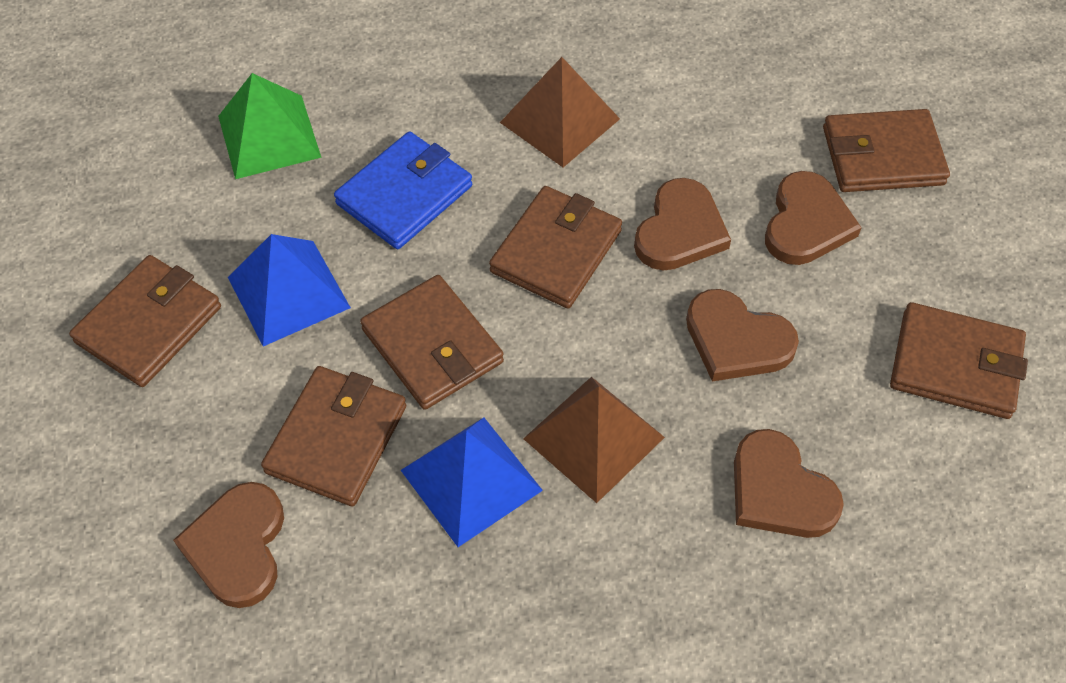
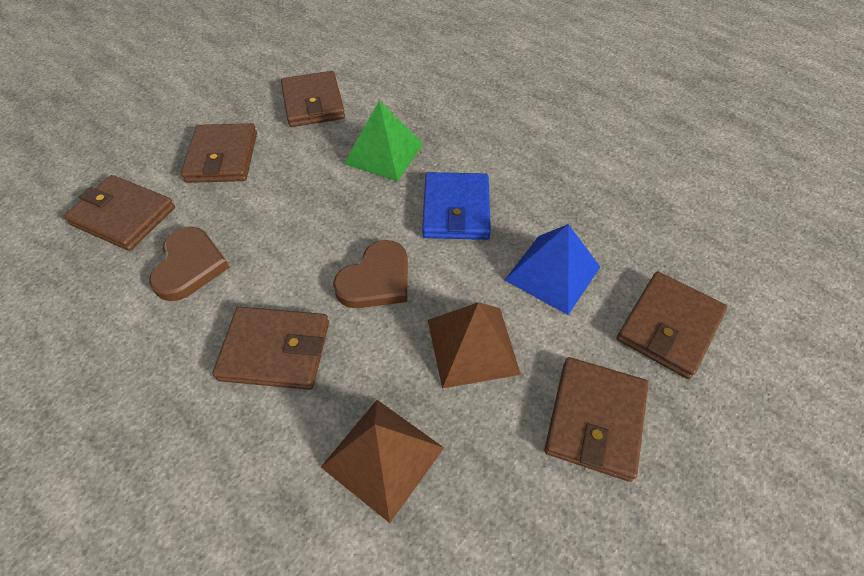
blue pyramid: 2 -> 1
brown heart: 5 -> 2

